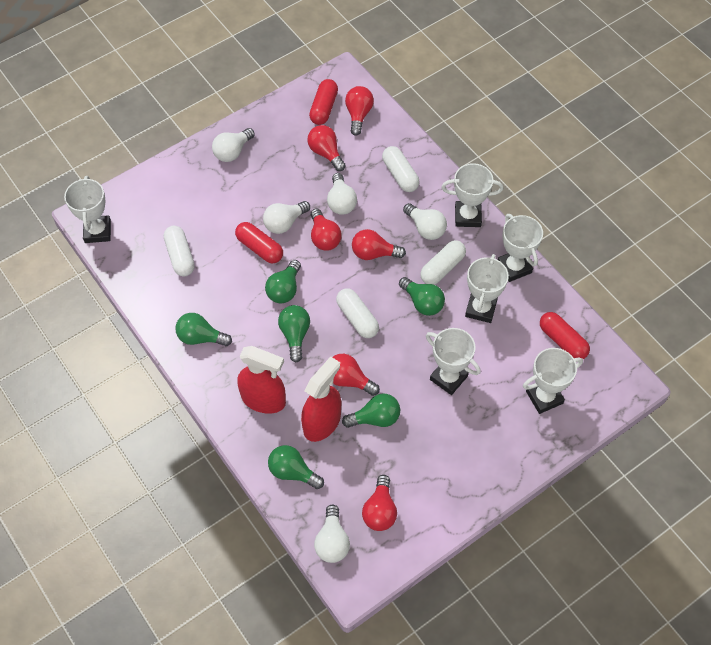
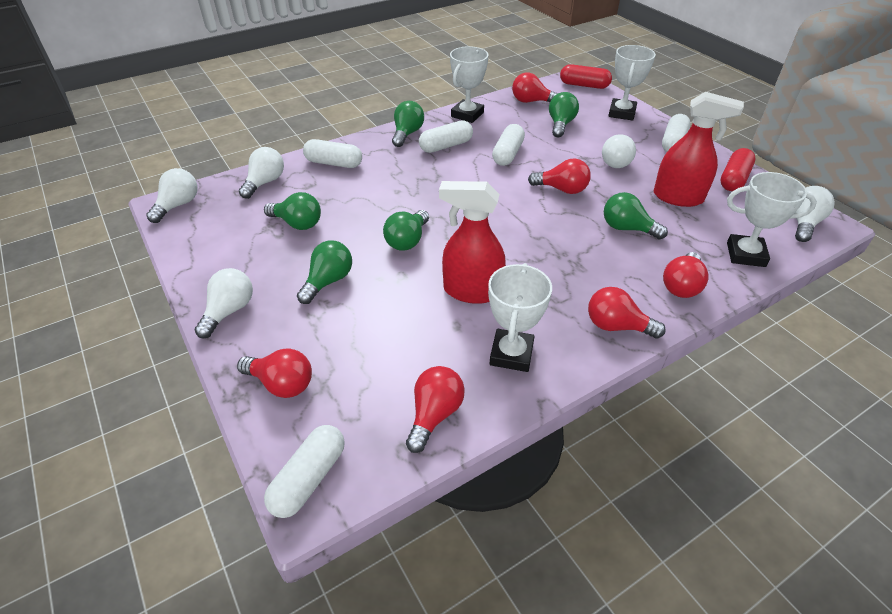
red capsule: 3 -> 2
white capsule: 4 -> 5
white trophy: 6 -> 4

